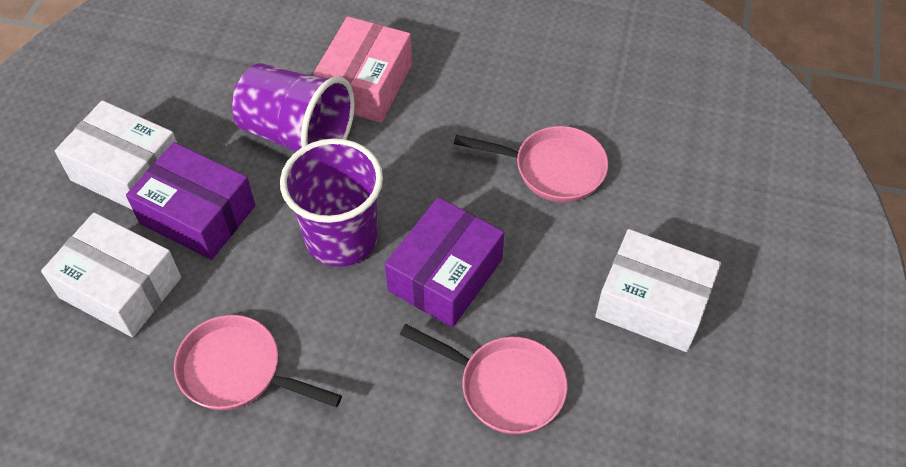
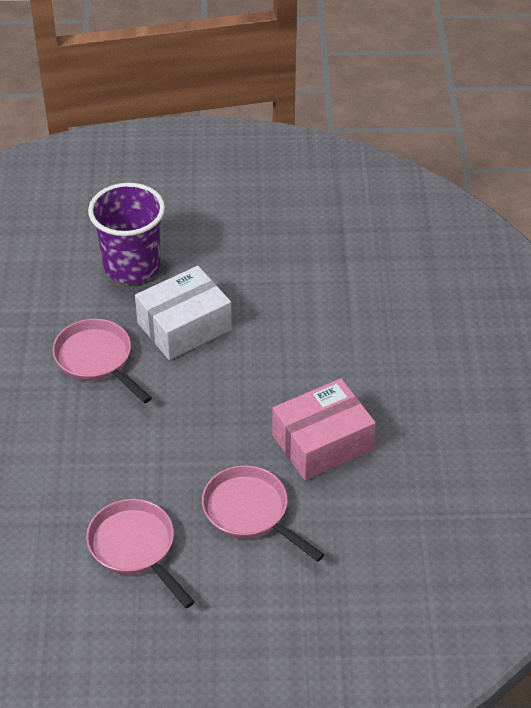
purple box: 2 -> 0
purple cup: 2 -> 1
white box: 3 -> 1

